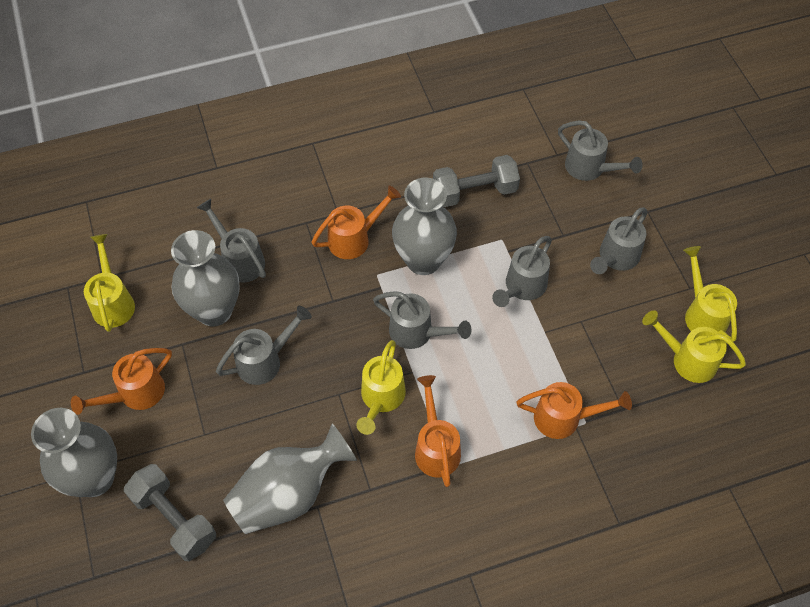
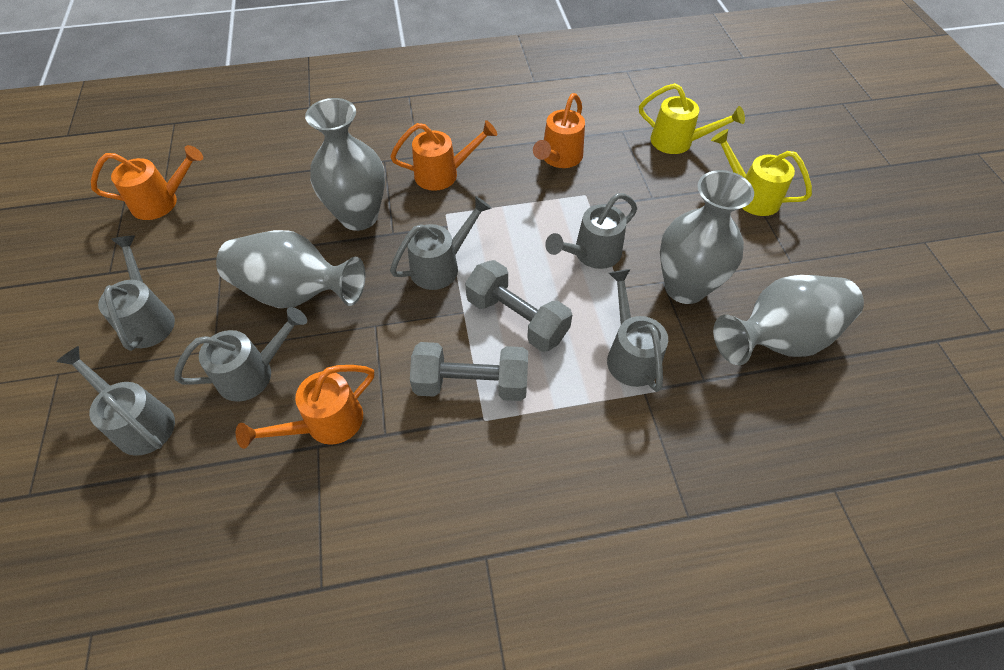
yellow watering can: 4 -> 2

